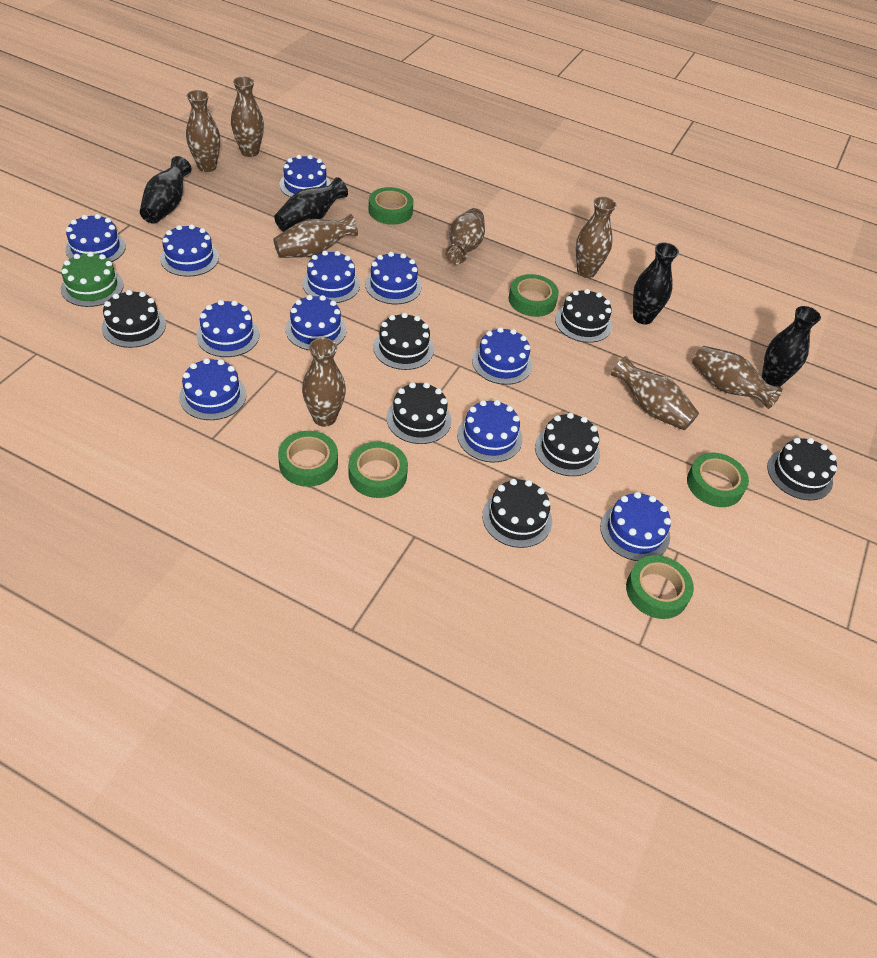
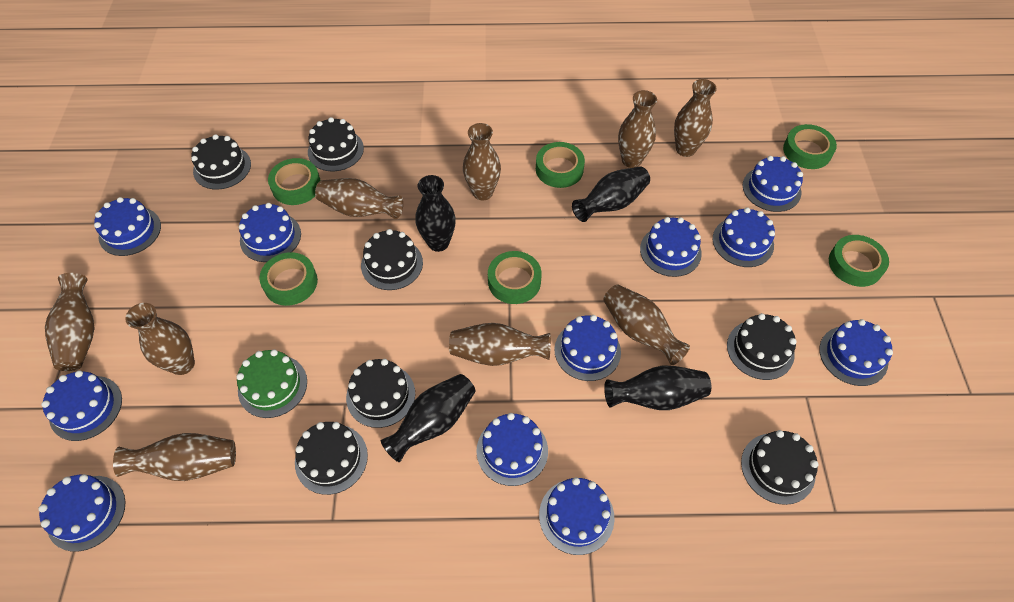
brown vase: 8 -> 9

